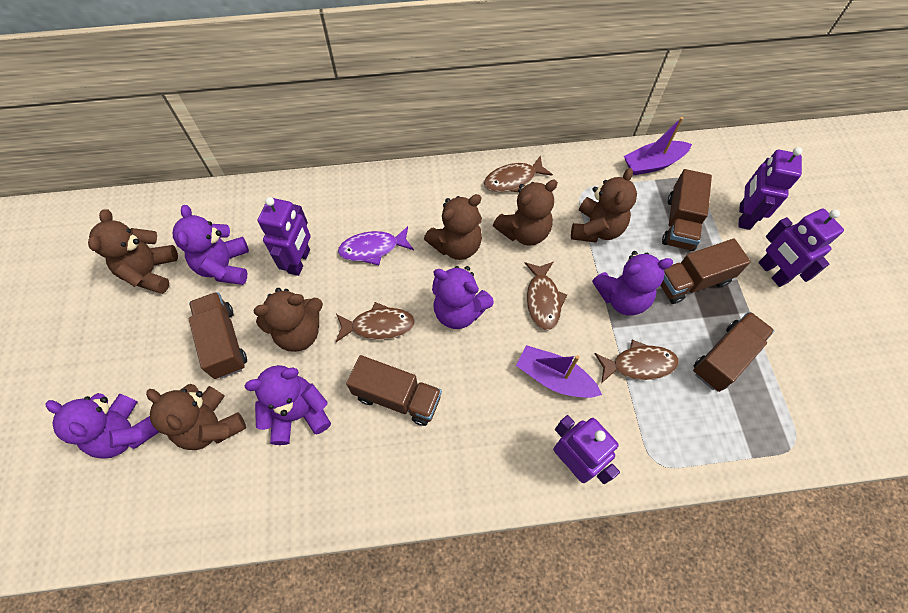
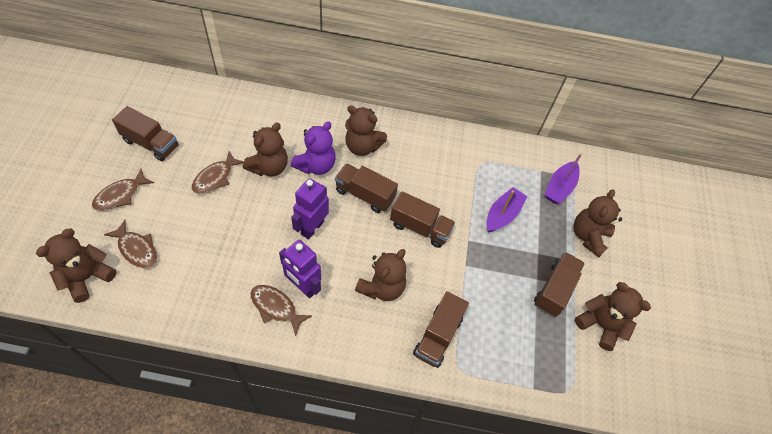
purple fish: 1 -> 0
purple robot: 4 -> 2
purple teddy bear: 5 -> 1

